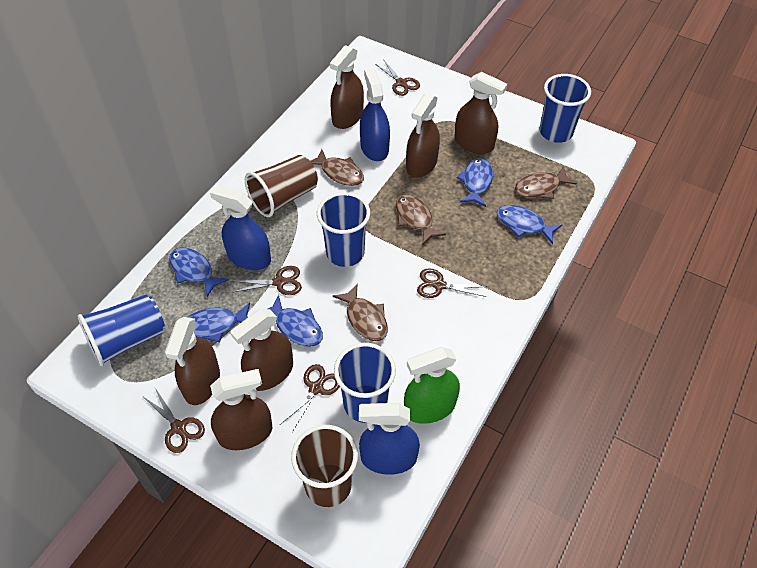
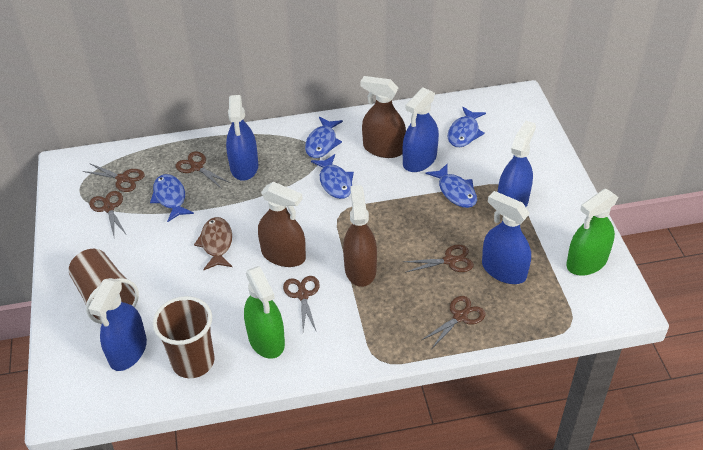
blue cup: 4 -> 0
blue spray bottle: 3 -> 5
brown fish: 4 -> 1
brown scissors: 5 -> 6
brown spray bottle: 6 -> 3
green spray bottle: 1 -> 2

